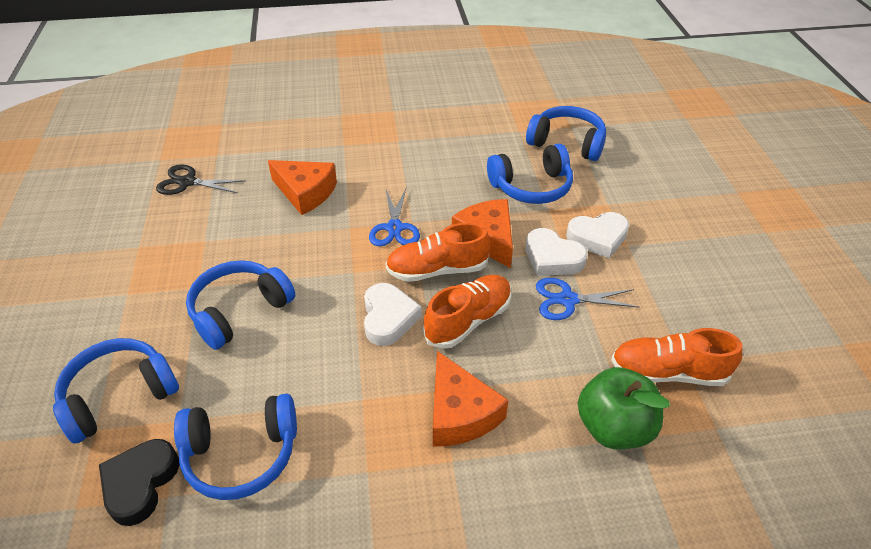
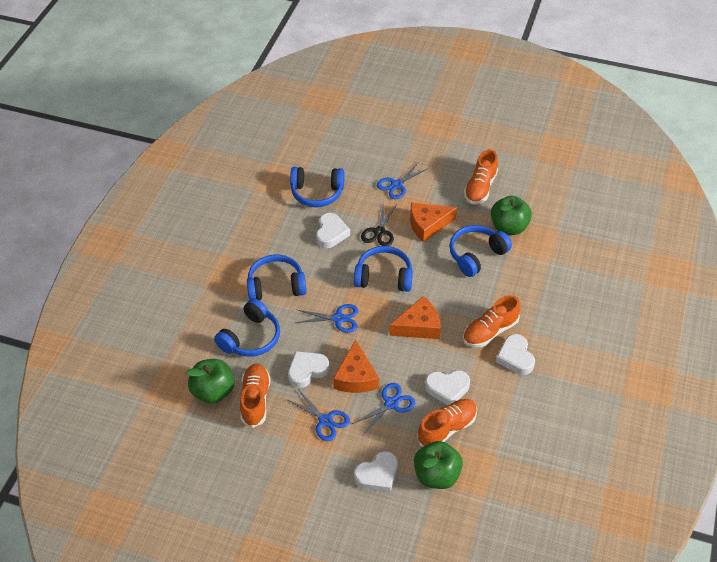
black heart: 1 -> 0
blue scissors: 2 -> 4
green apple: 1 -> 3
orange shoe: 3 -> 4
white heart: 3 -> 5

